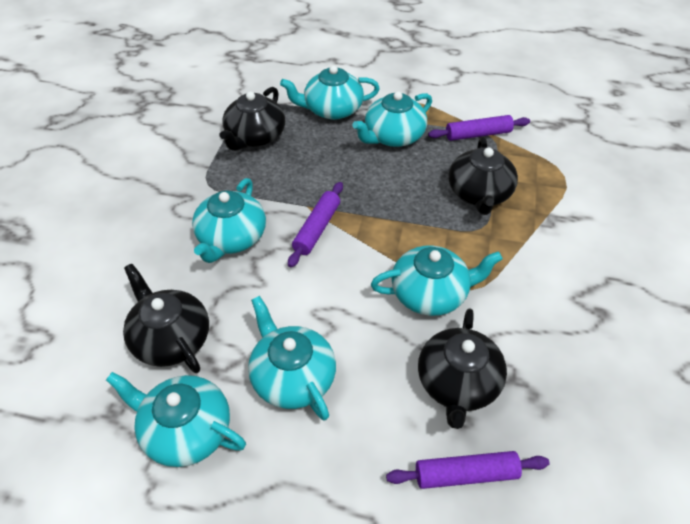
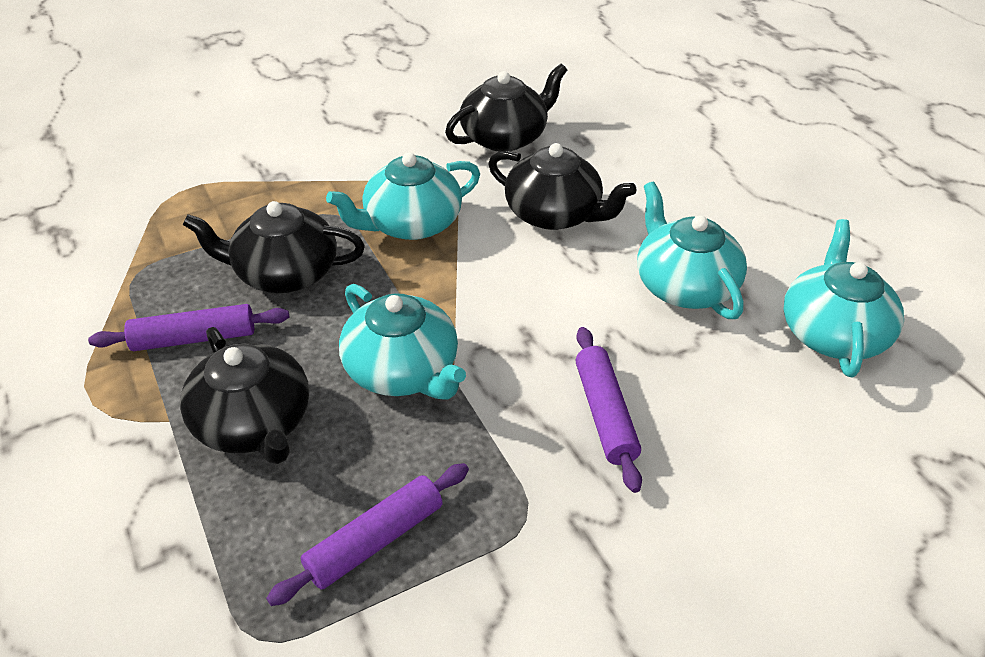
turquoise teapot: 6 -> 4

